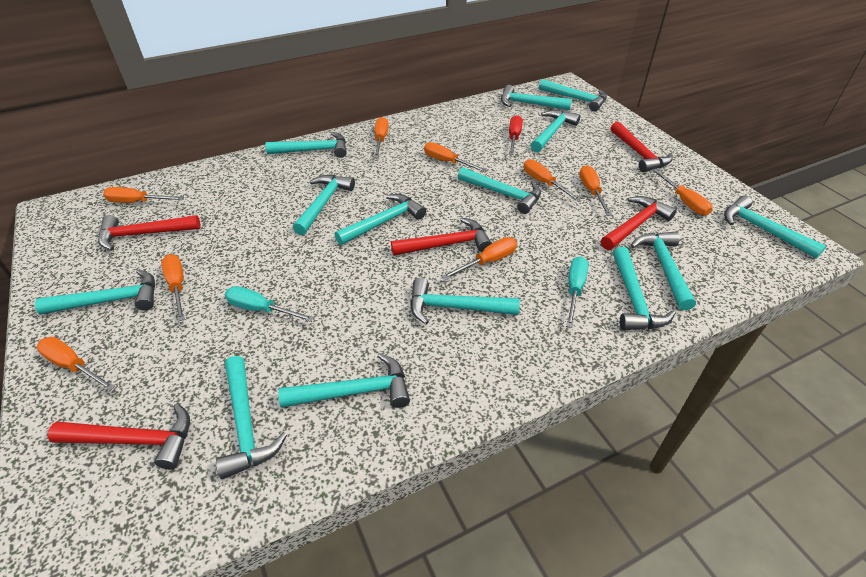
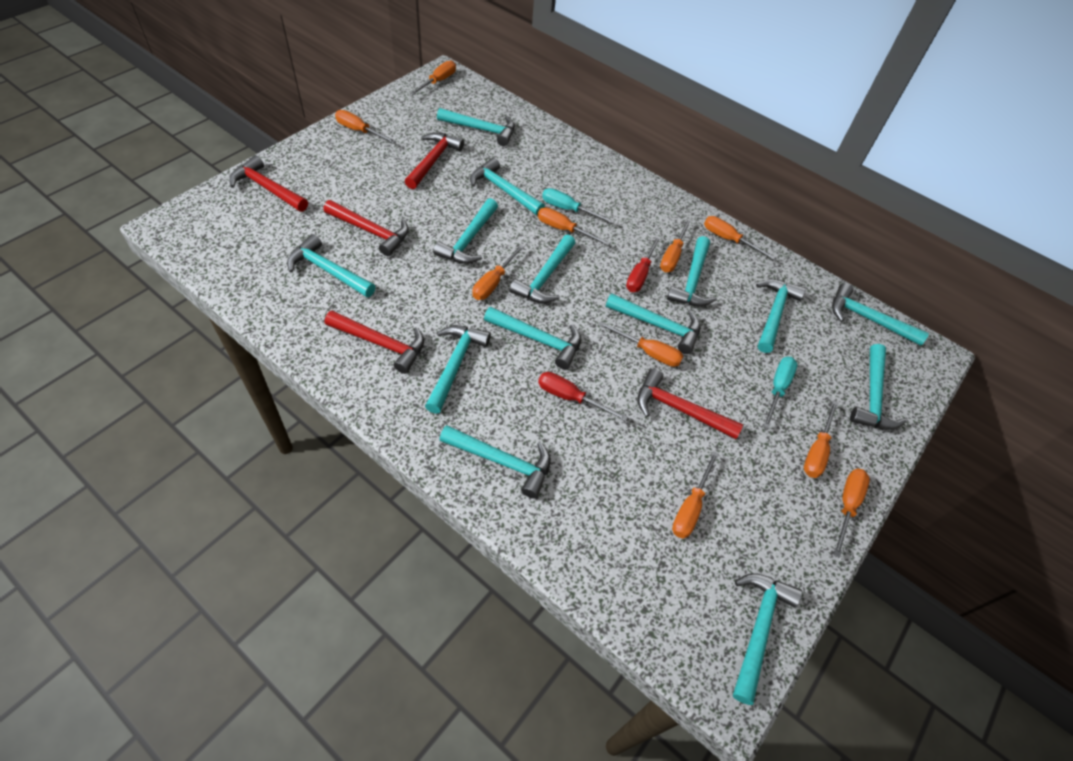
orange screwdriver: 9 -> 10
red screwdriver: 1 -> 2

